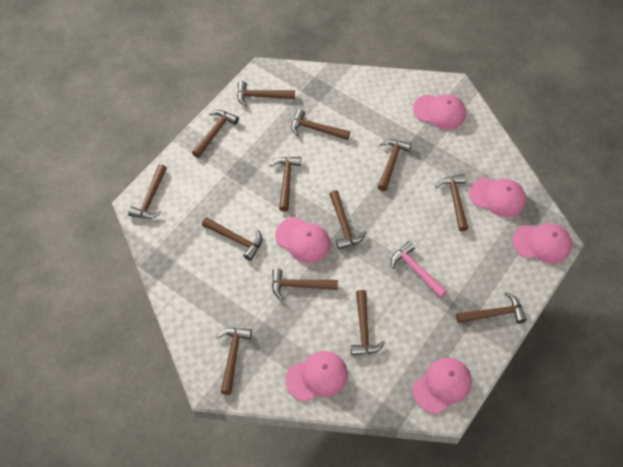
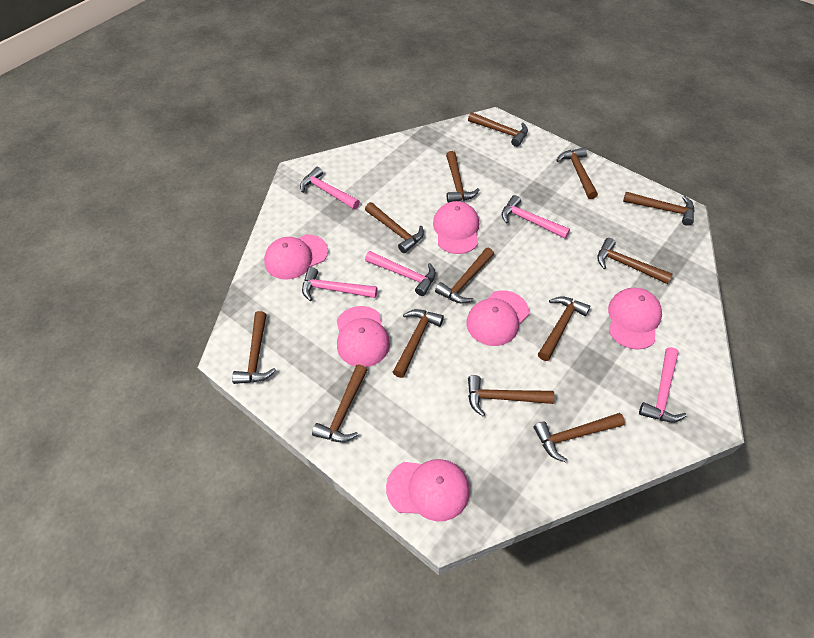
pink hammer: 1 -> 5

